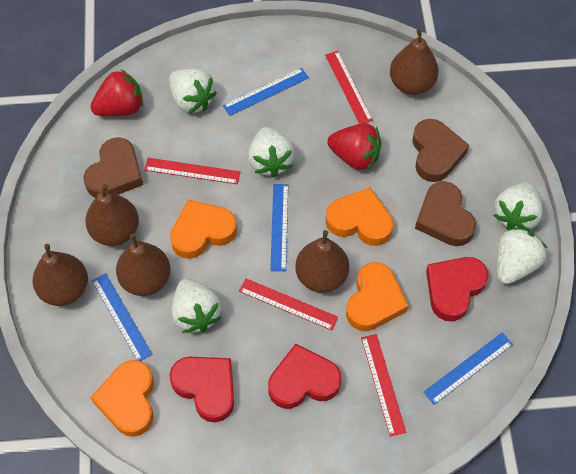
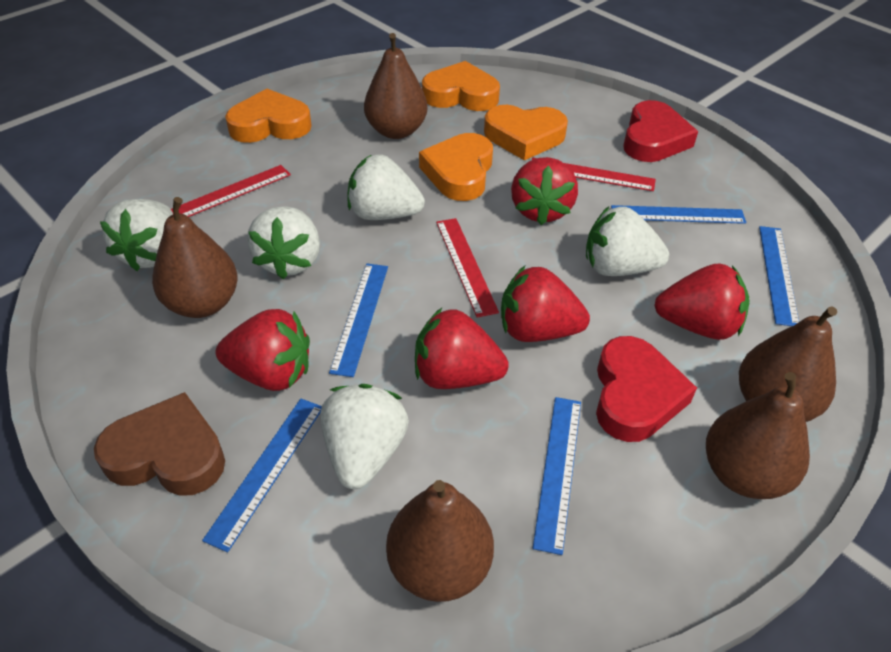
blue ruler: 4 -> 5
brown heart: 3 -> 1
red heart: 3 -> 2
red ruler: 4 -> 3
red strawberry: 2 -> 5

